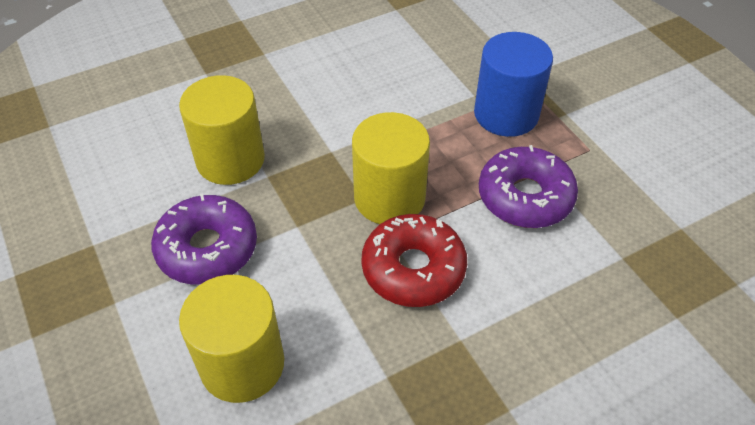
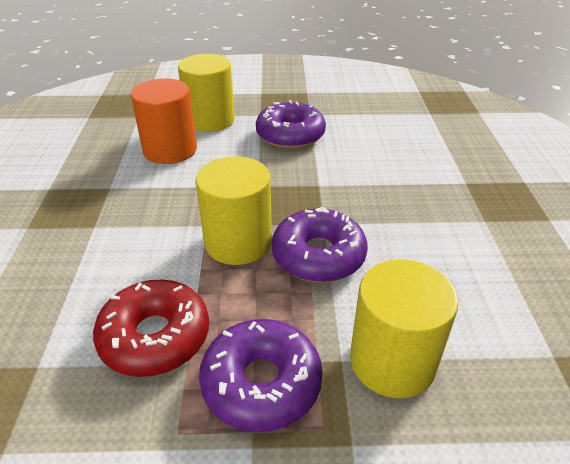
blue cylinder: 1 -> 0
orange cylinder: 0 -> 1
purple donut: 2 -> 3

